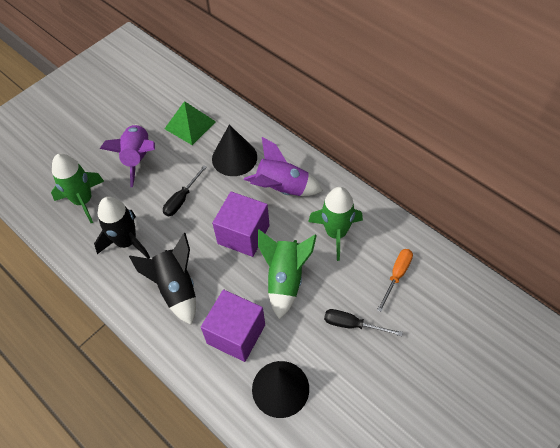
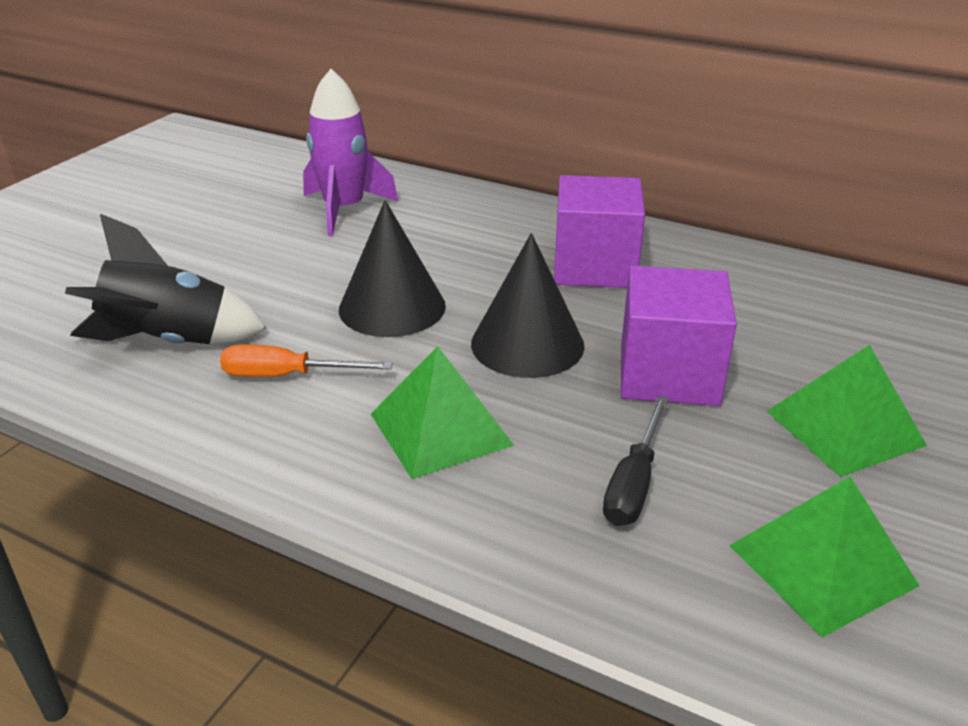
black rocket: 2 -> 1
black screwdriver: 2 -> 1
green pyramid: 1 -> 3
green rocket: 3 -> 0
purple rocket: 2 -> 1

